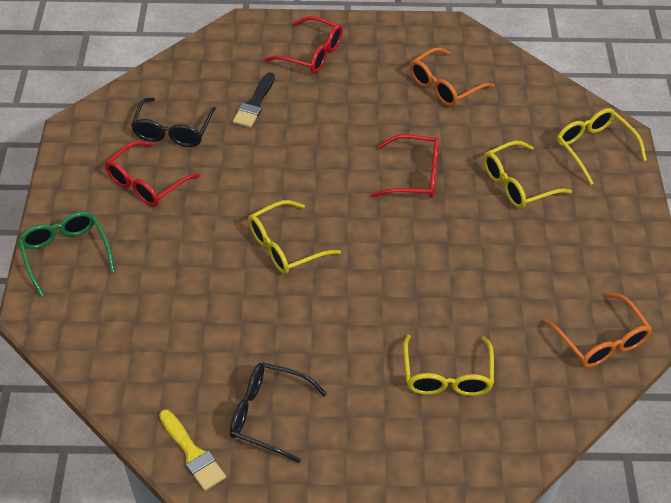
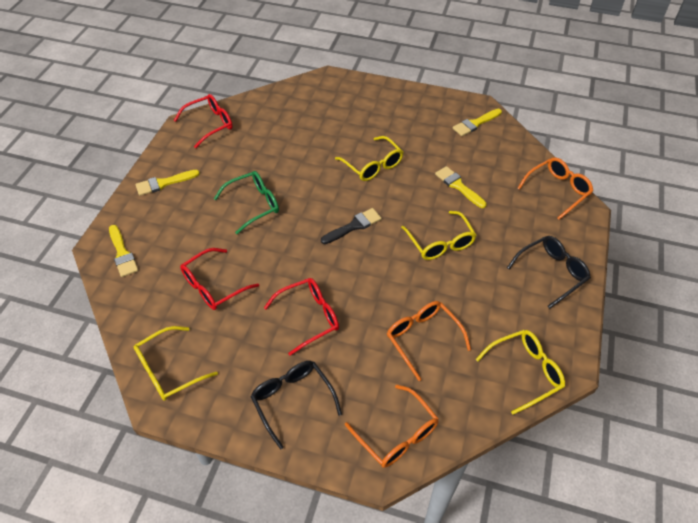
orange glasses: 2 -> 3
yellow brush: 1 -> 4

